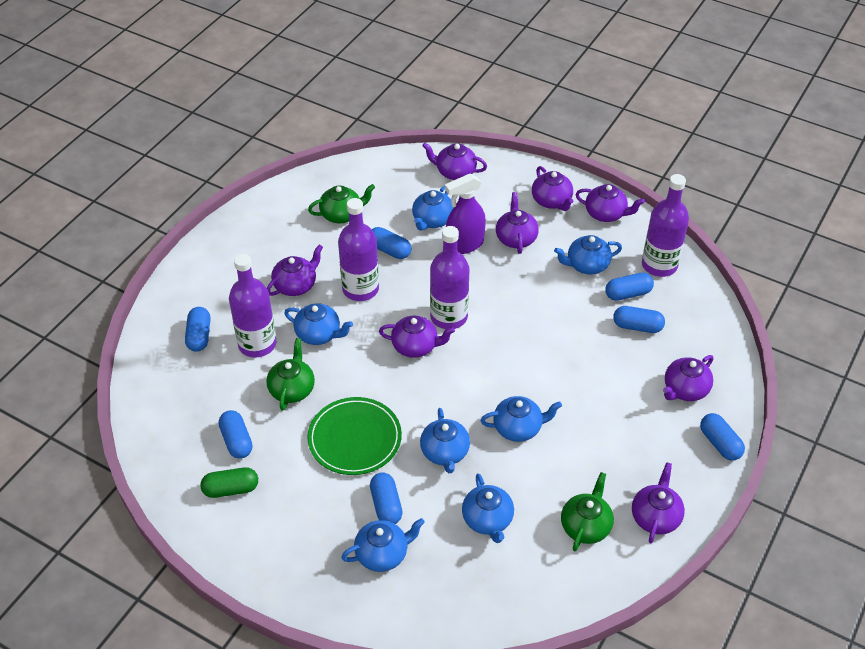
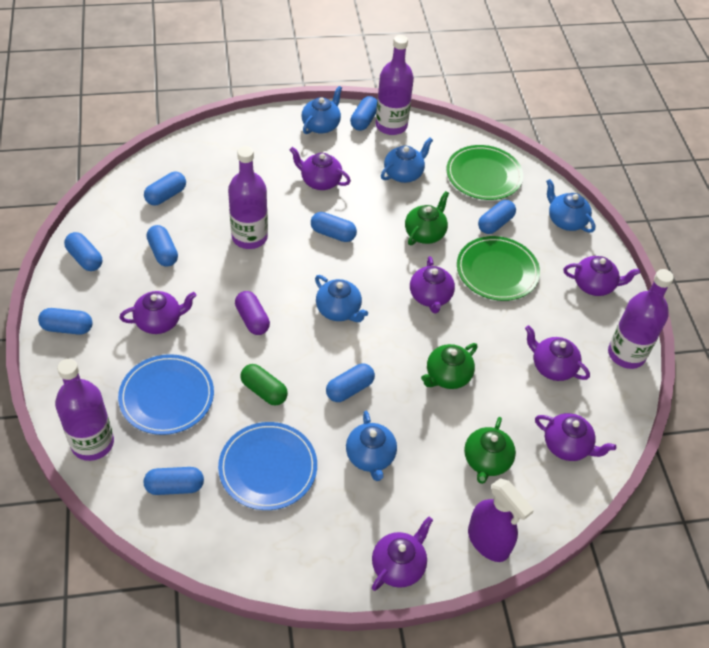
blue capsule: 7 -> 9
blue plate: 0 -> 2
blue teapot: 7 -> 5
green plate: 1 -> 2
purple capsule: 0 -> 1
purple teapot: 8 -> 7

